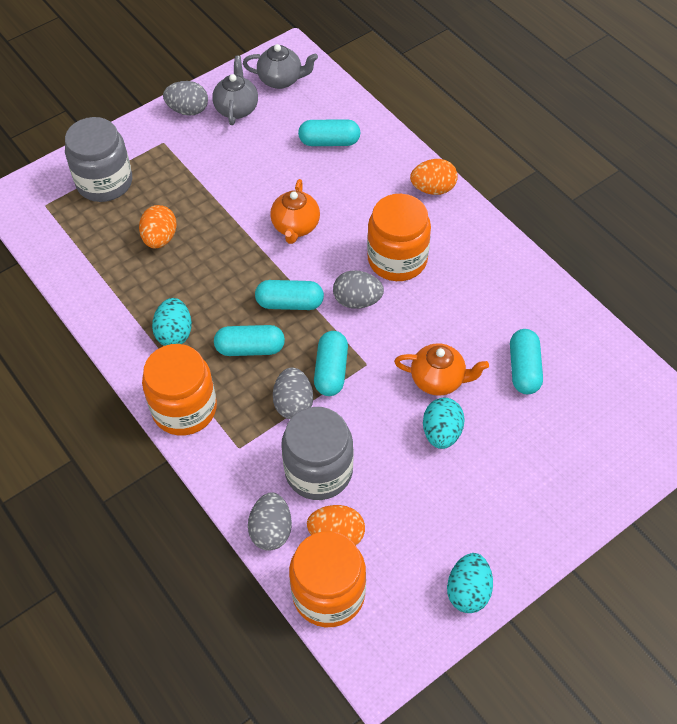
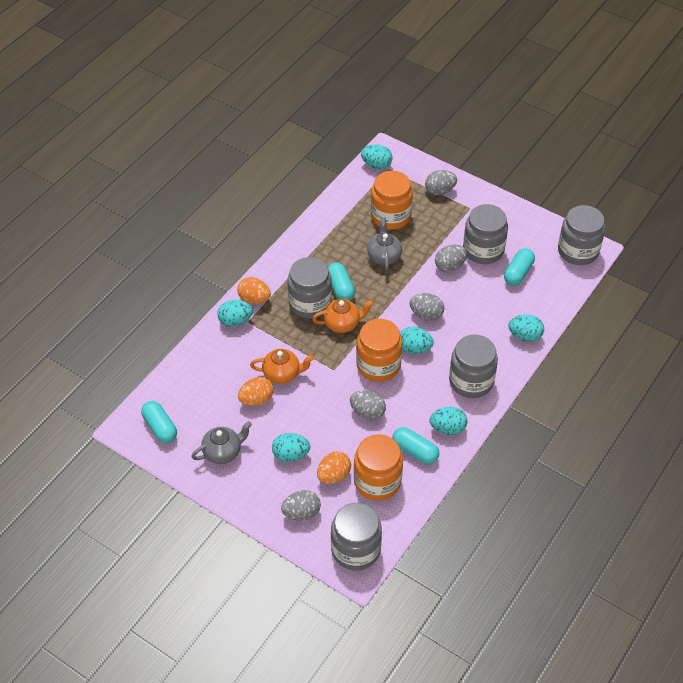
grey egg: 4 -> 5
grey jar: 2 -> 5
turquoise capsule: 5 -> 4
turquoise egg: 3 -> 6

